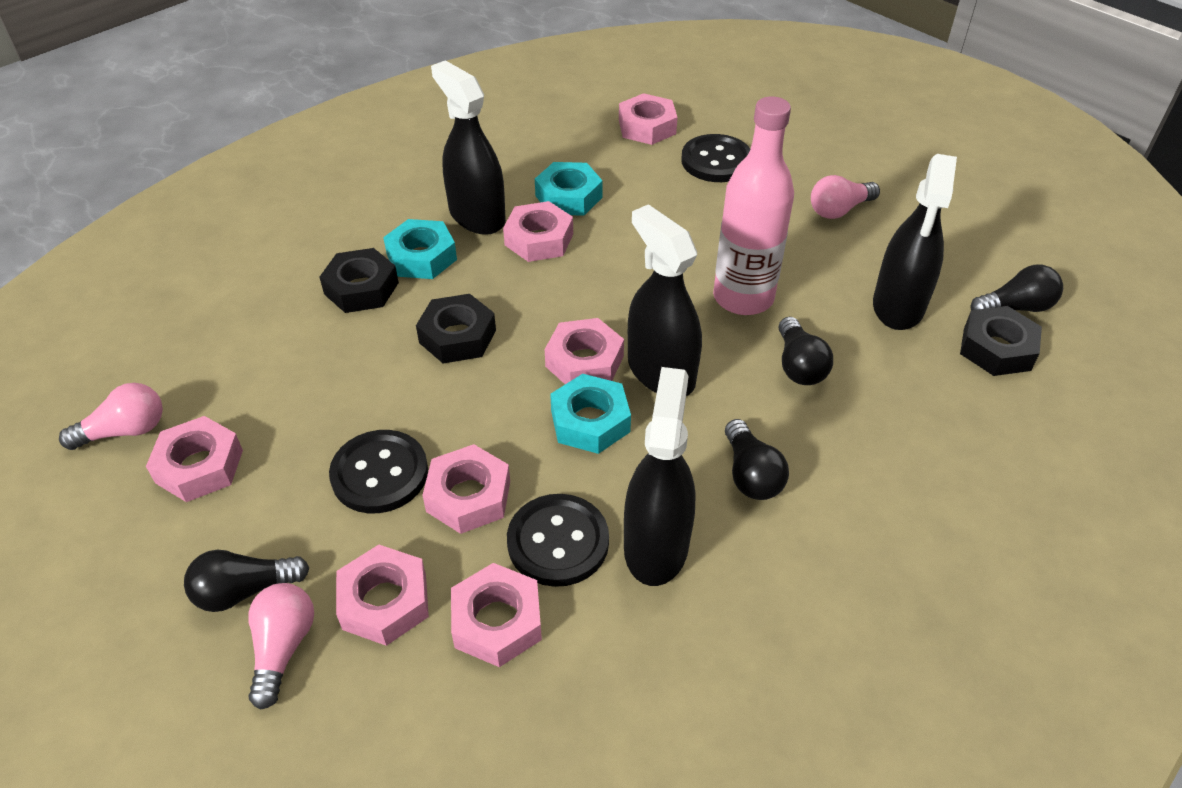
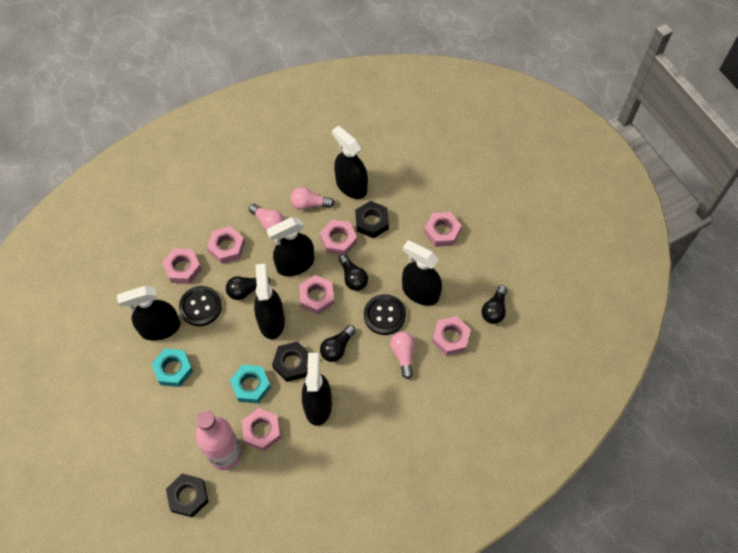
black button: 3 -> 2
black spray bottle: 4 -> 6
turquoise nut: 3 -> 2

